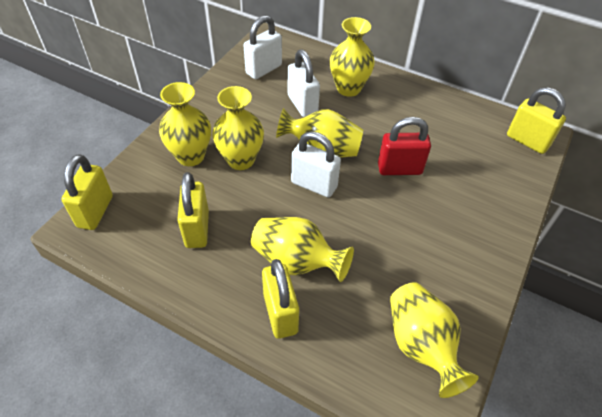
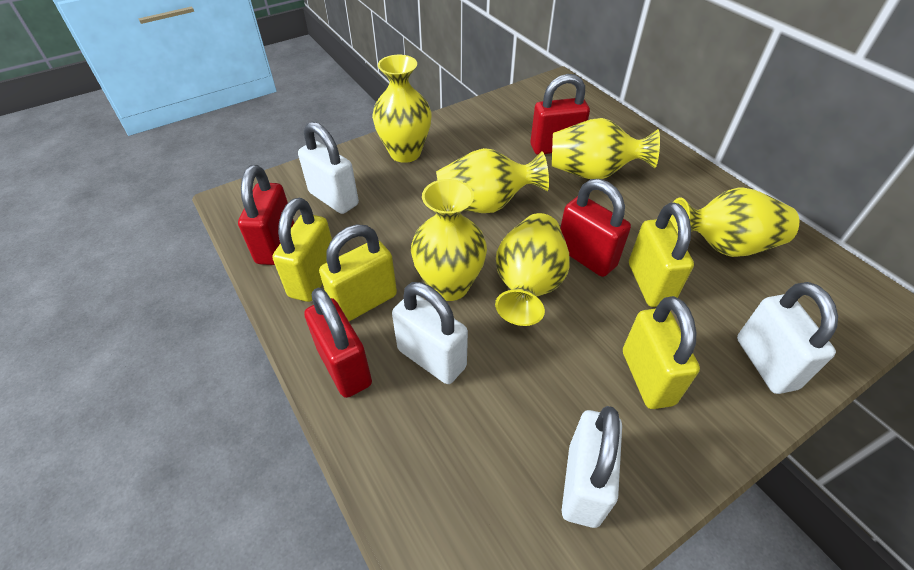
red padlock: 1 -> 4
white padlock: 3 -> 4

